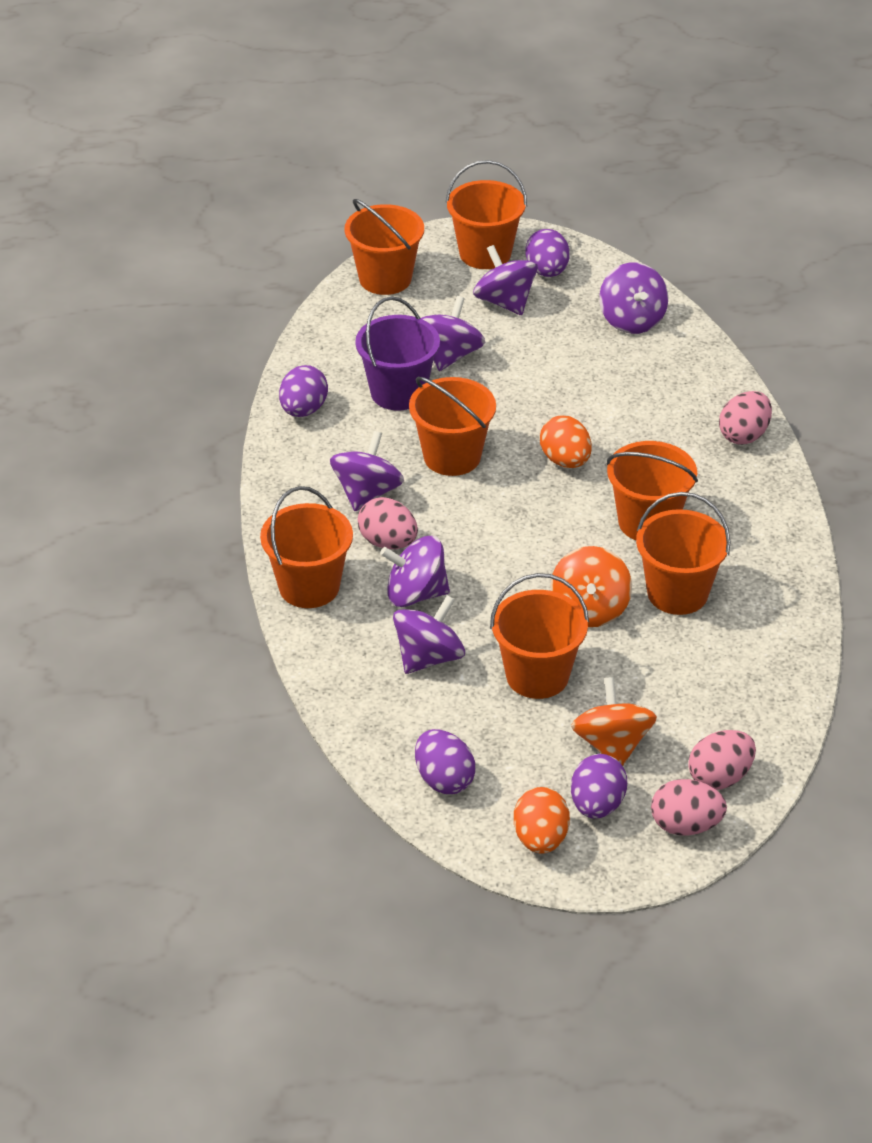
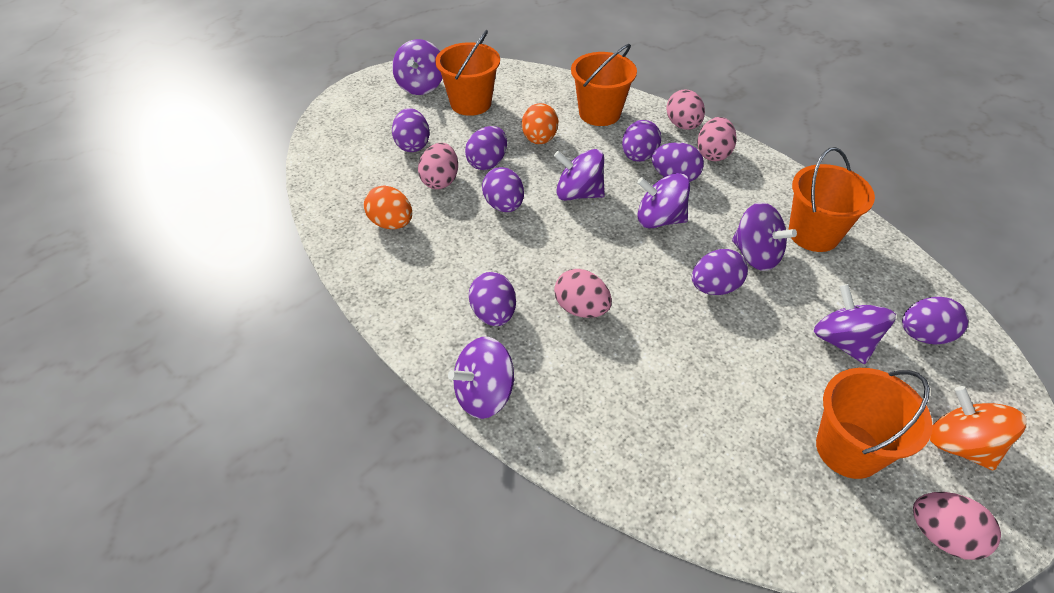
orange bucket: 7 -> 4
orange spinning top: 2 -> 1
pink egg: 4 -> 5
purple bucket: 1 -> 0
purple egg: 4 -> 8

